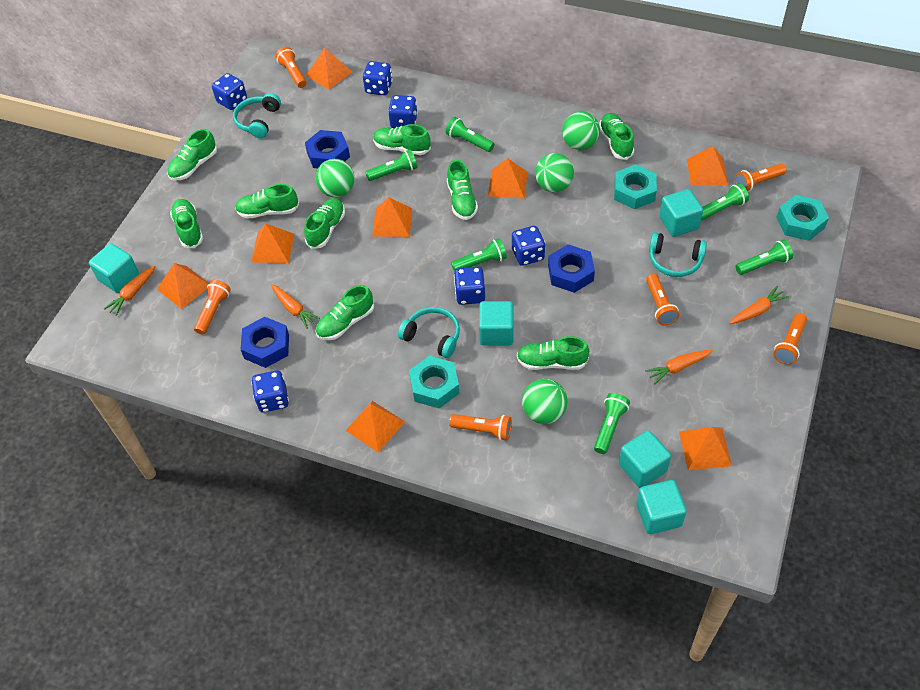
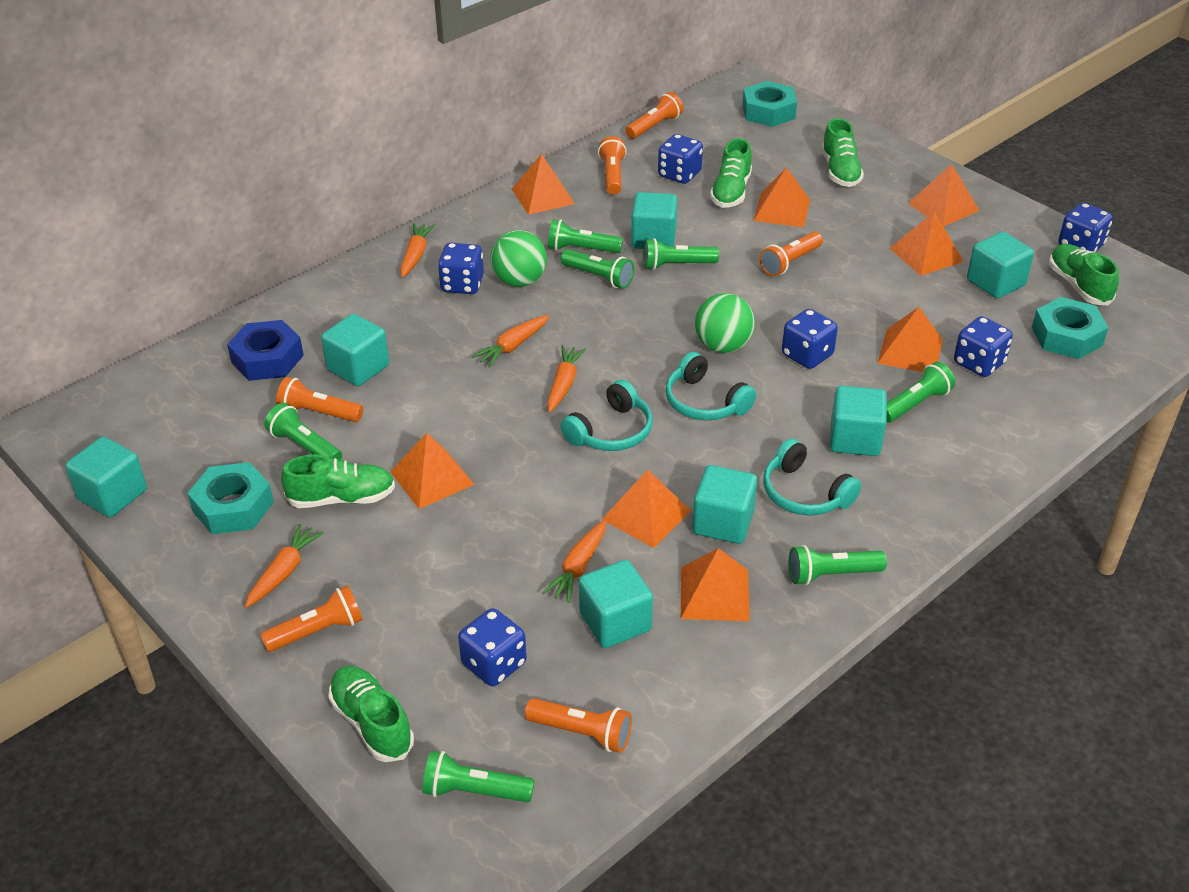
blue nut: 3 -> 1
green ball: 4 -> 2
green flashlight: 6 -> 7
green shoe: 9 -> 5
orange carrot: 4 -> 5
turquoise cube: 5 -> 7

